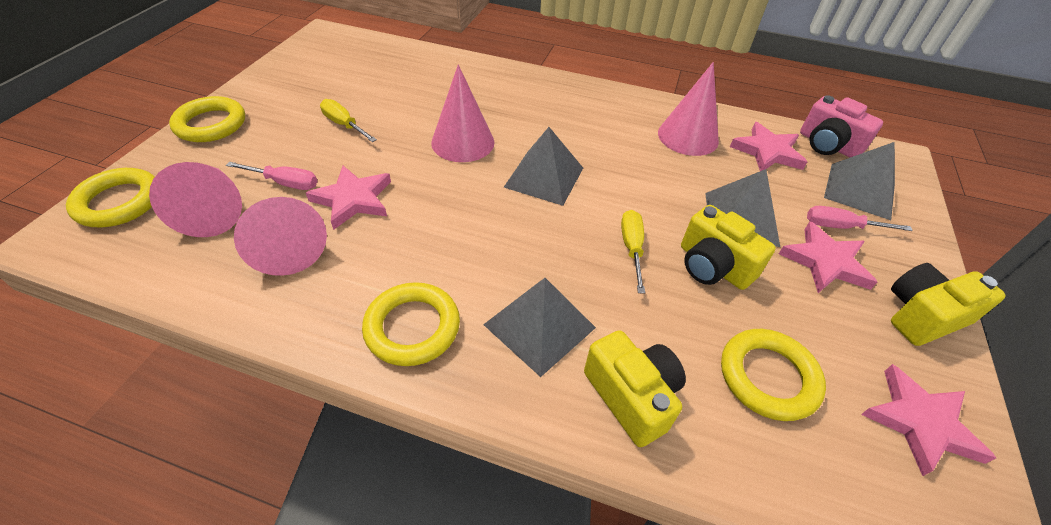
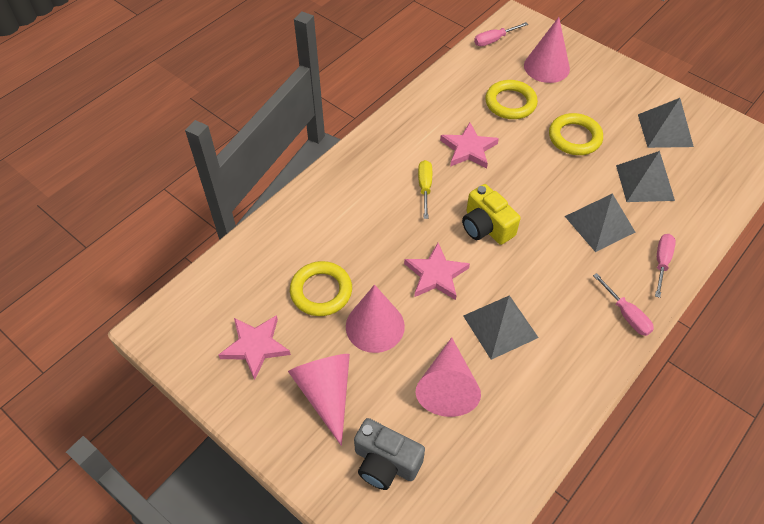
grey camera: 0 -> 1
pink camera: 1 -> 0
pink screwdriver: 2 -> 3
pink star: 4 -> 3
yellow camera: 3 -> 1
yellow ring: 4 -> 3
yellow screwdriver: 2 -> 1

